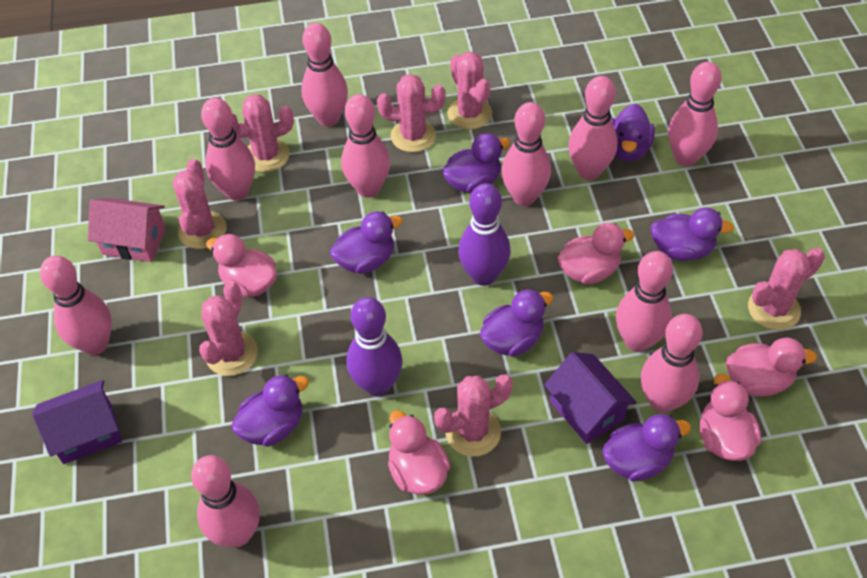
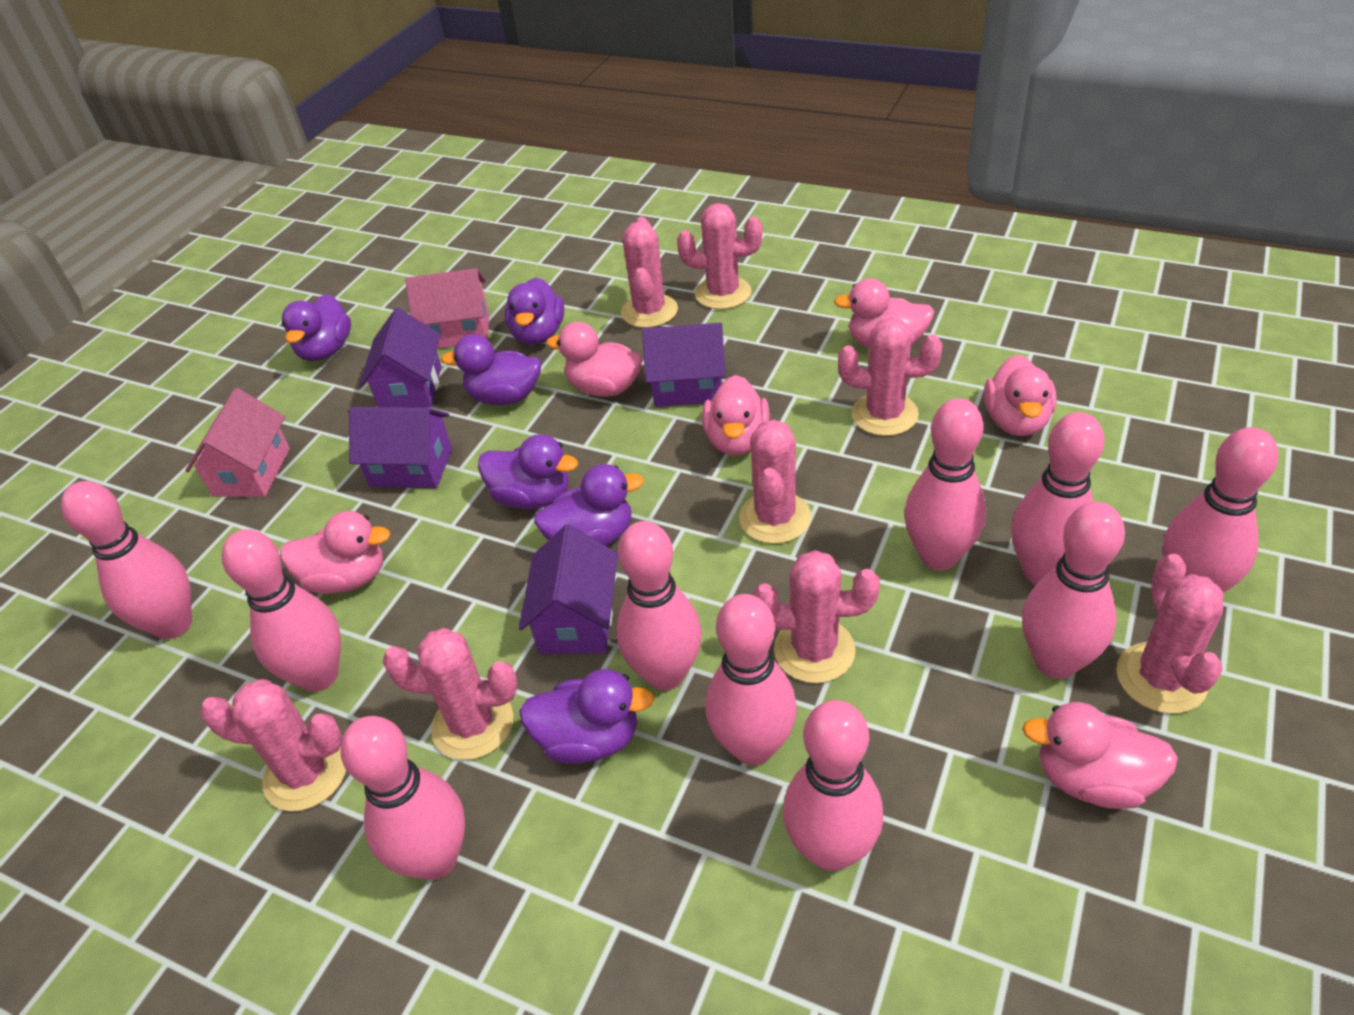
pink cactus: 7 -> 8
pink duck: 5 -> 6
pink house: 1 -> 2
purple bowling pin: 2 -> 0
purple duck: 7 -> 6
purple house: 2 -> 4

